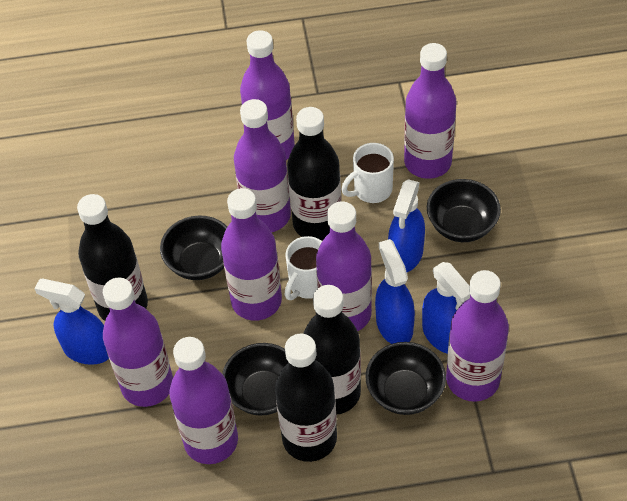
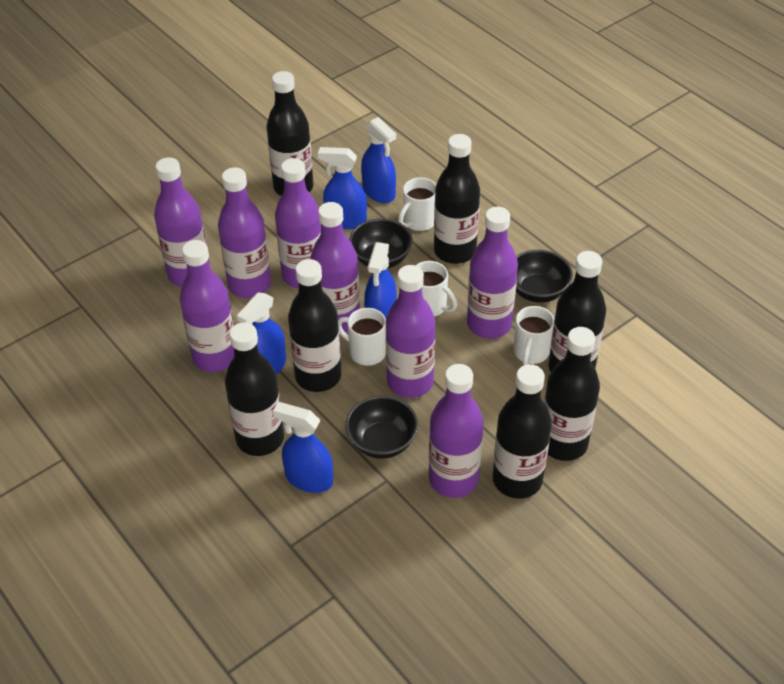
black bottle: 4 -> 7
black bowl: 4 -> 3
blue spray bottle: 4 -> 5
white mug: 2 -> 4

